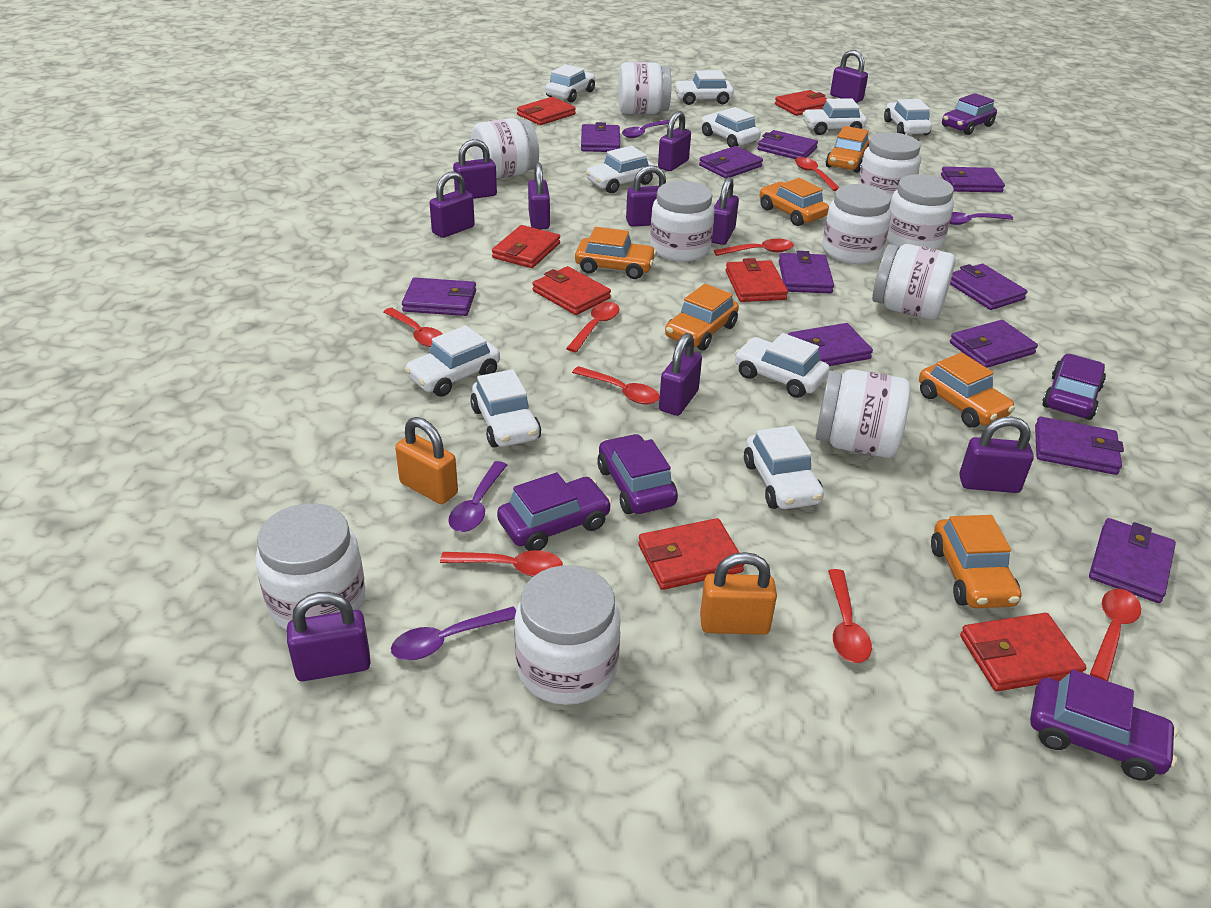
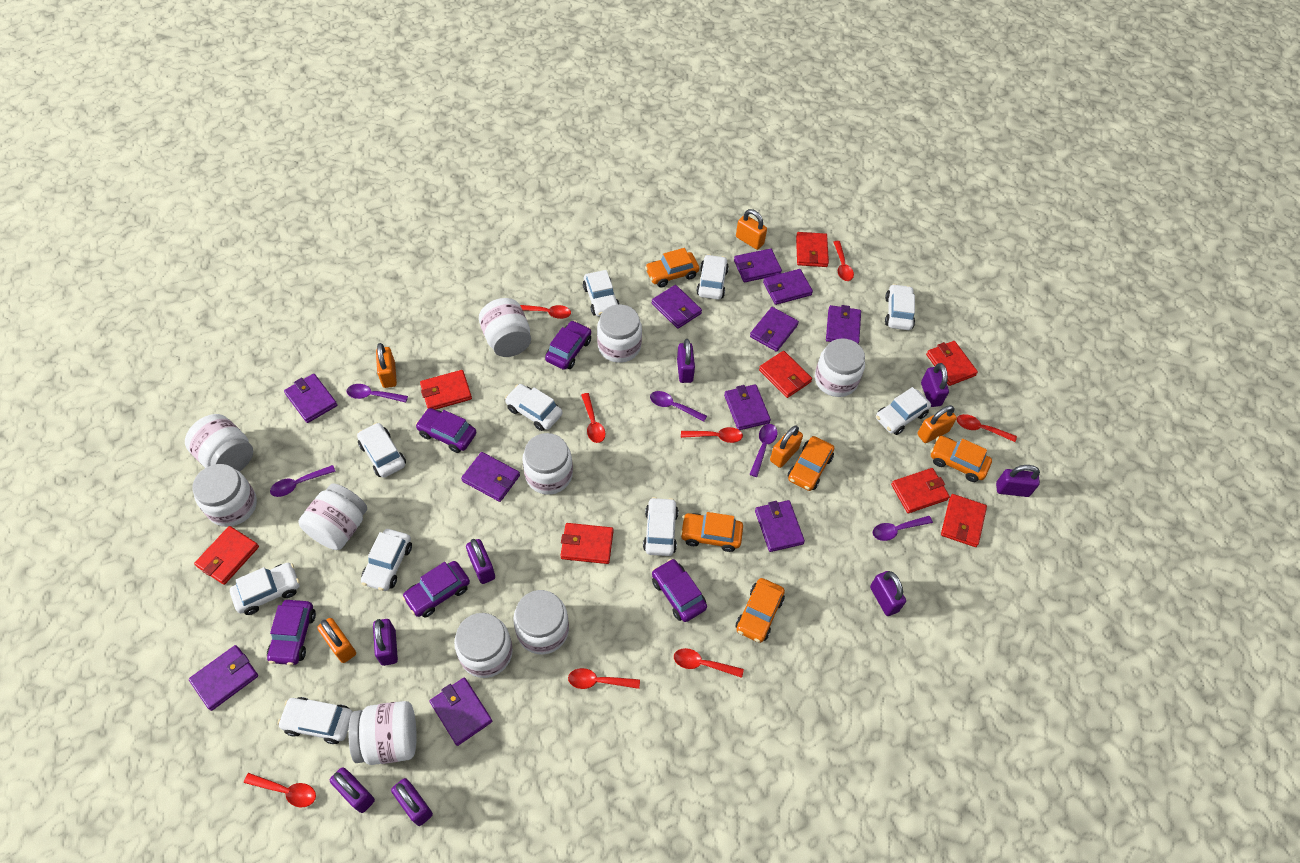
orange car: 6 -> 5
orange padlock: 2 -> 5
purple padlock: 10 -> 8
purple spoon: 4 -> 5
red wallet: 7 -> 8

